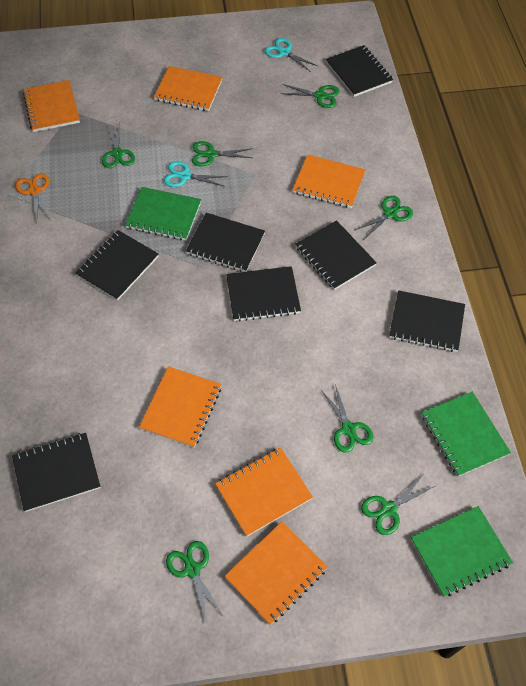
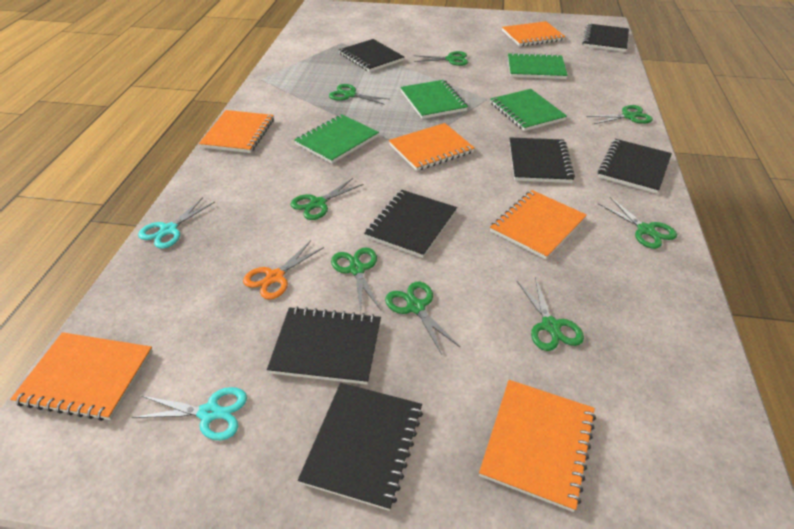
green notebook: 3 -> 4
green scissors: 7 -> 8

